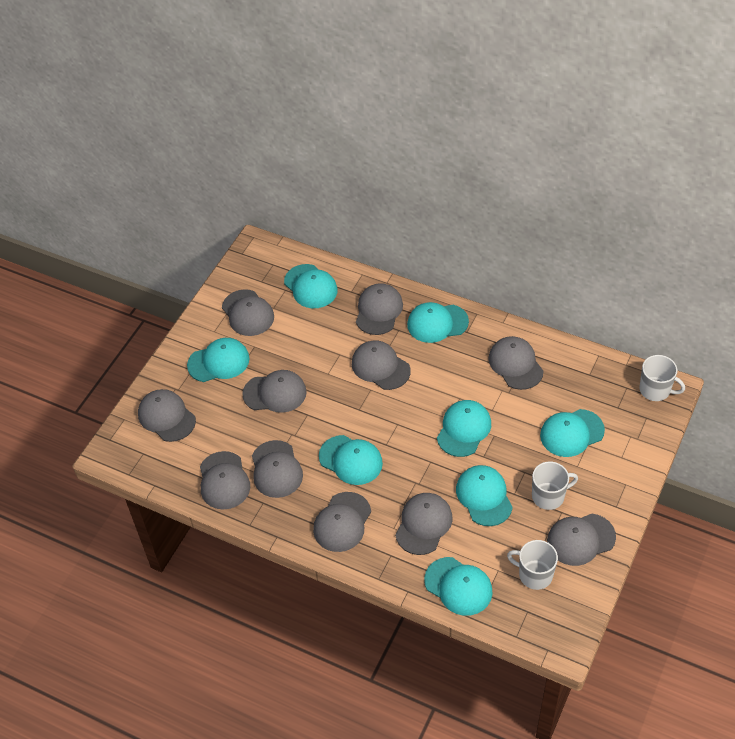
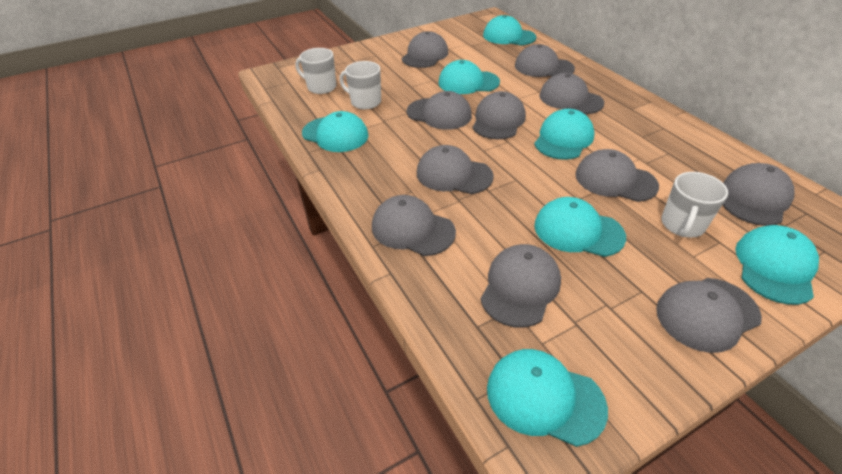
turquoise cap: 8 -> 7

